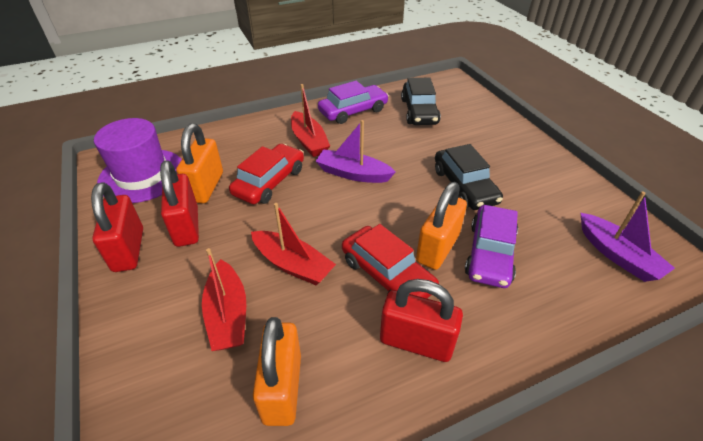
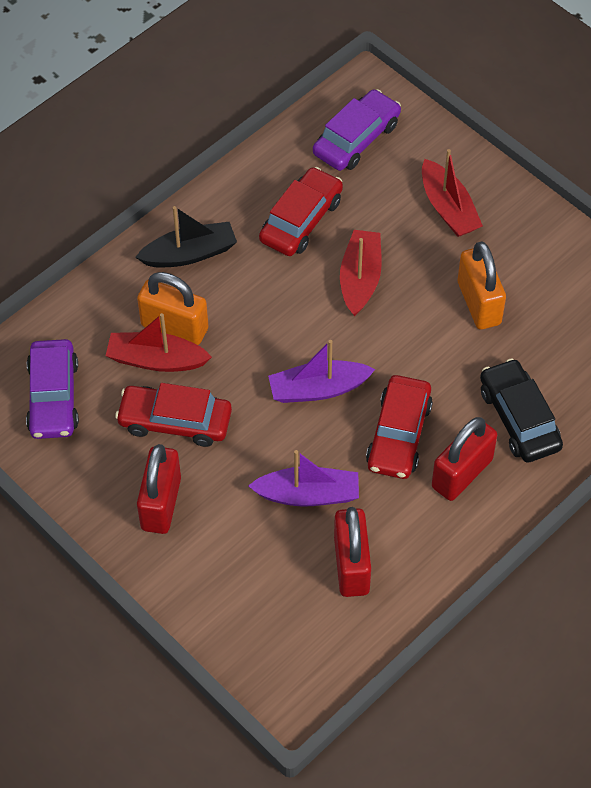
black boat: 0 -> 1
black car: 2 -> 1
orange padlock: 3 -> 2
purple hat: 1 -> 0
red car: 2 -> 3

